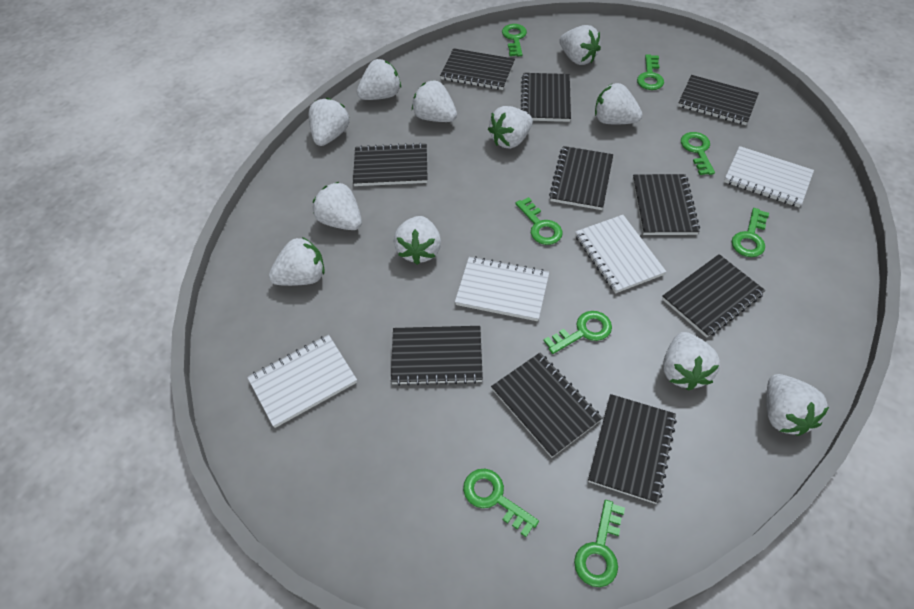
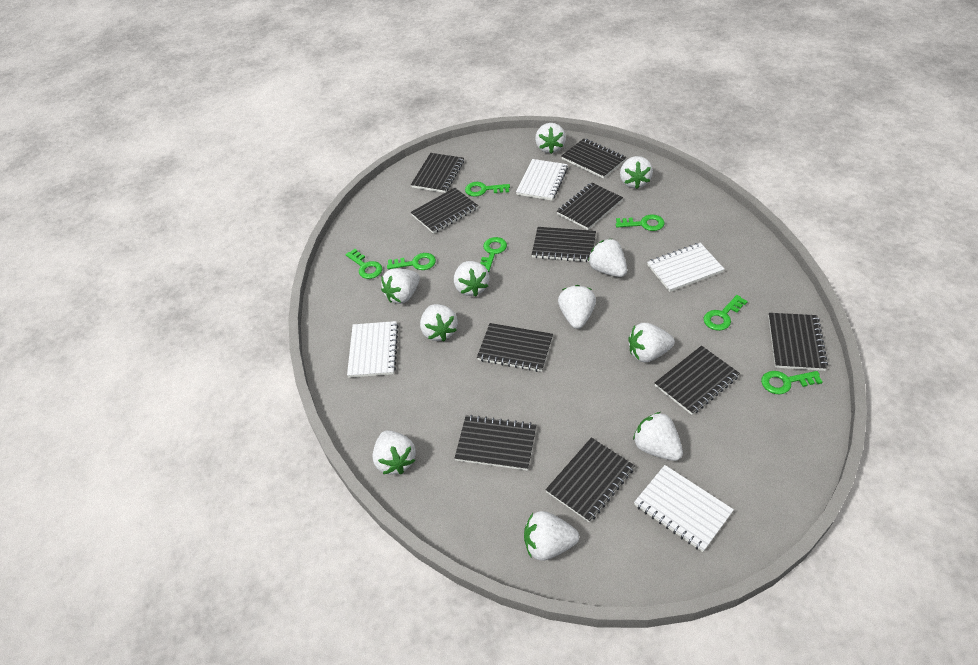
green key: 8 -> 7

